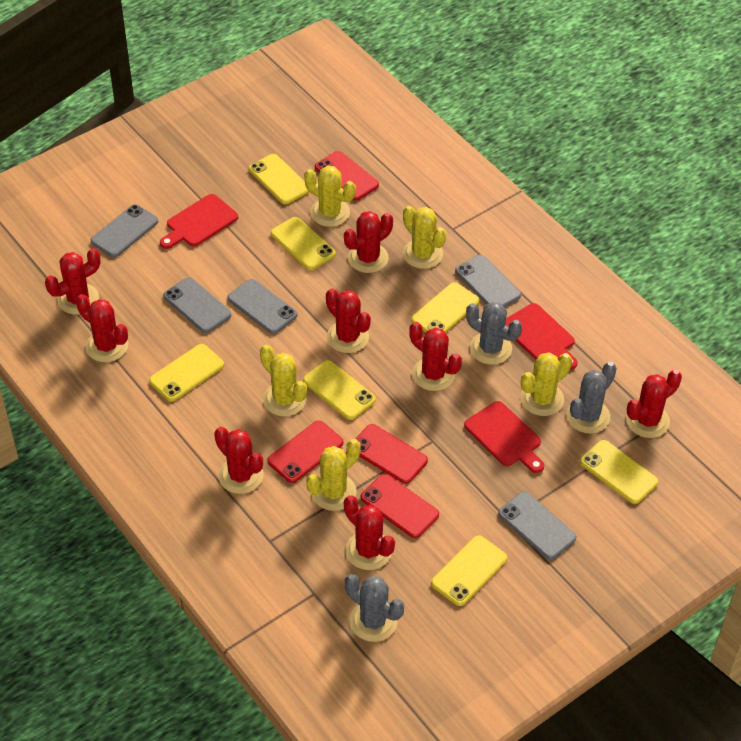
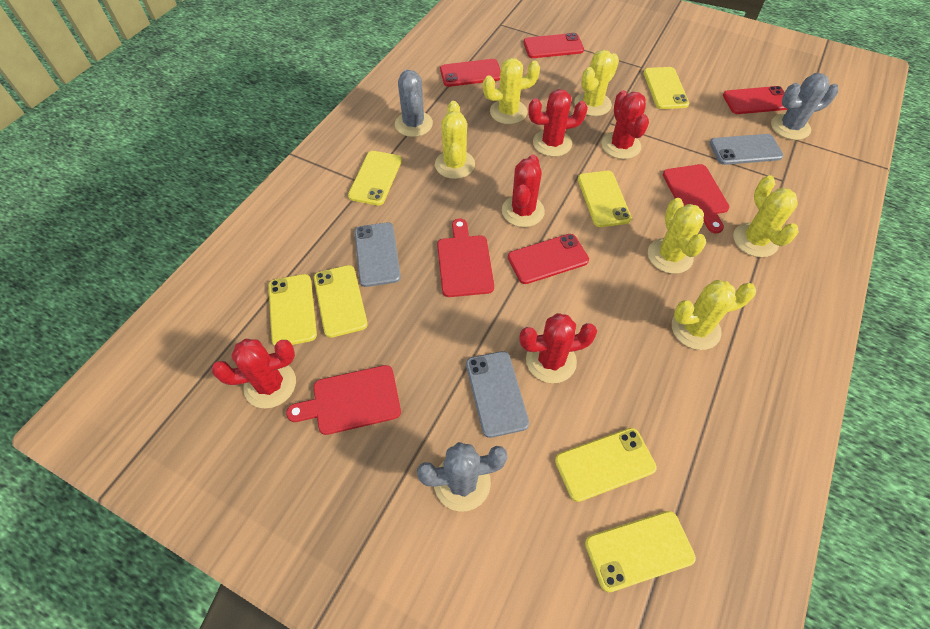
grey phone: 5 -> 3
red cactus: 8 -> 5
yellow cactus: 5 -> 6

